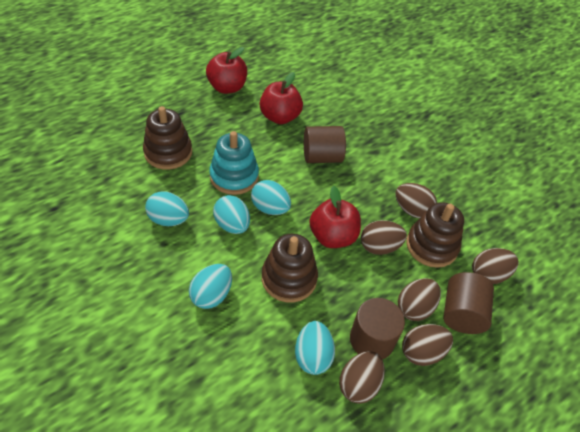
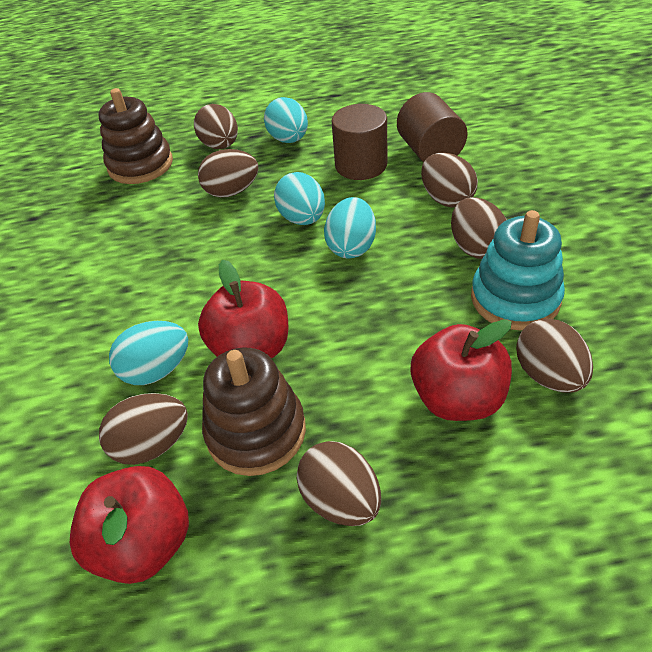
brown cylinder: 3 -> 2
brown egg: 6 -> 7
brown stacking toy: 3 -> 2
turquoise egg: 5 -> 4

